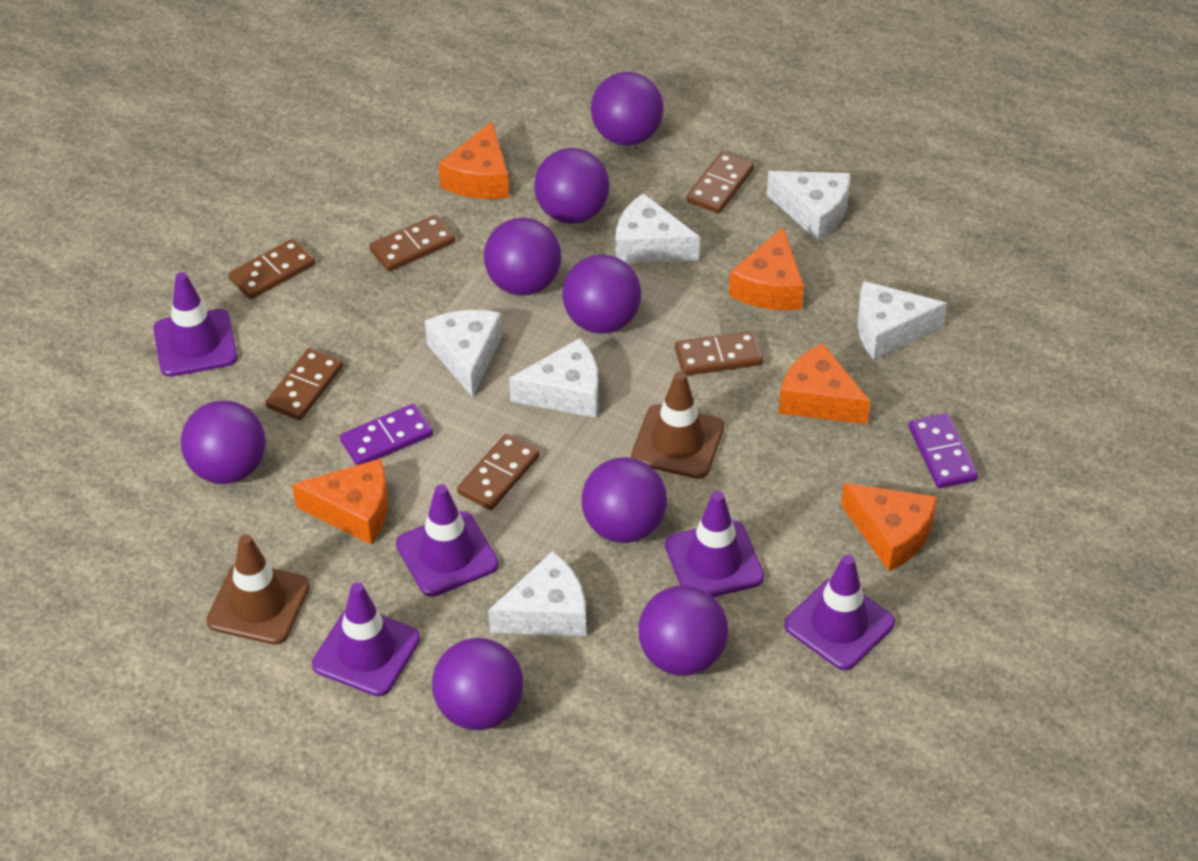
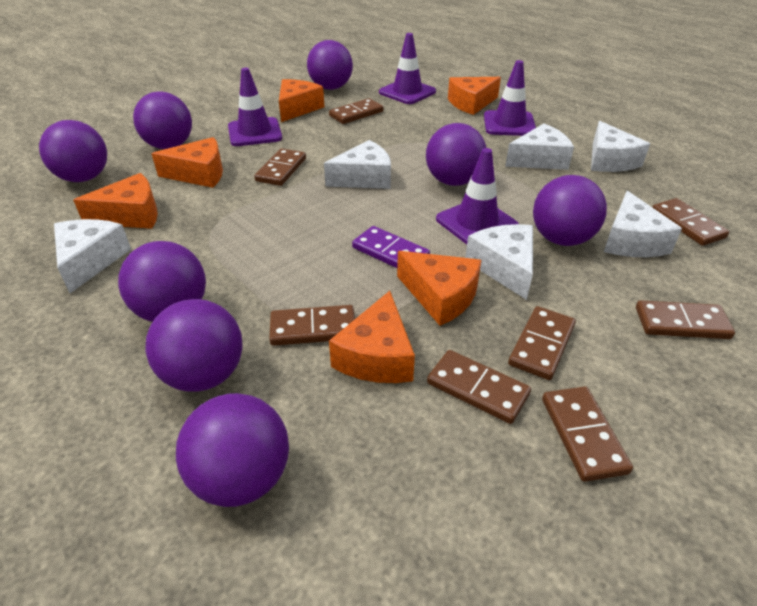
brown domino: 6 -> 8
brown traffic cone: 2 -> 0
orange cheese: 5 -> 6
purple domino: 2 -> 1
purple traffic cone: 5 -> 4

